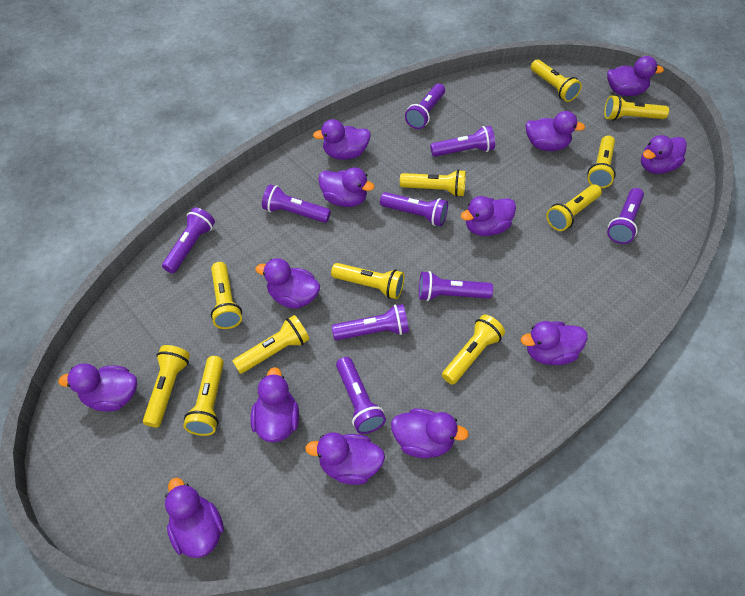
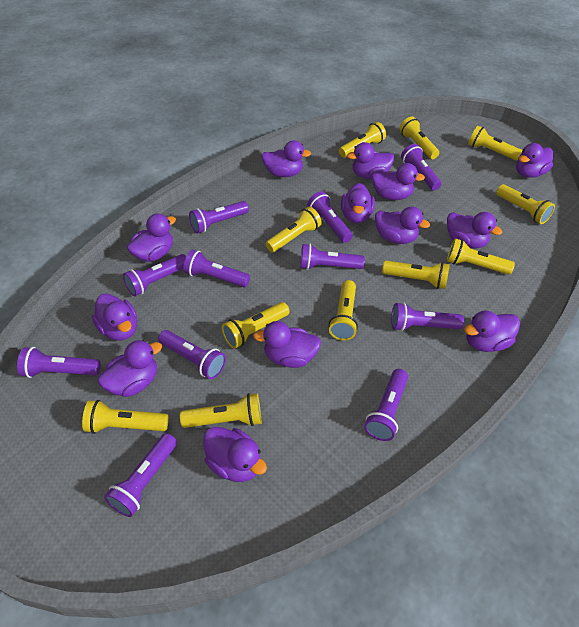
purple flashlight: 9 -> 11

